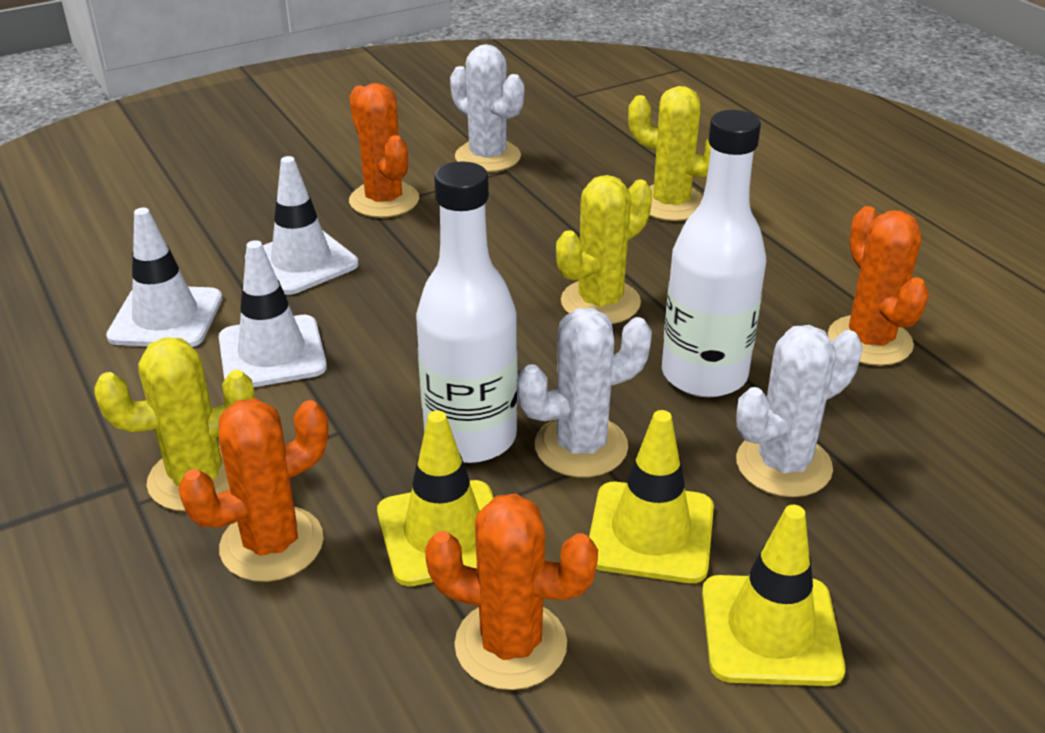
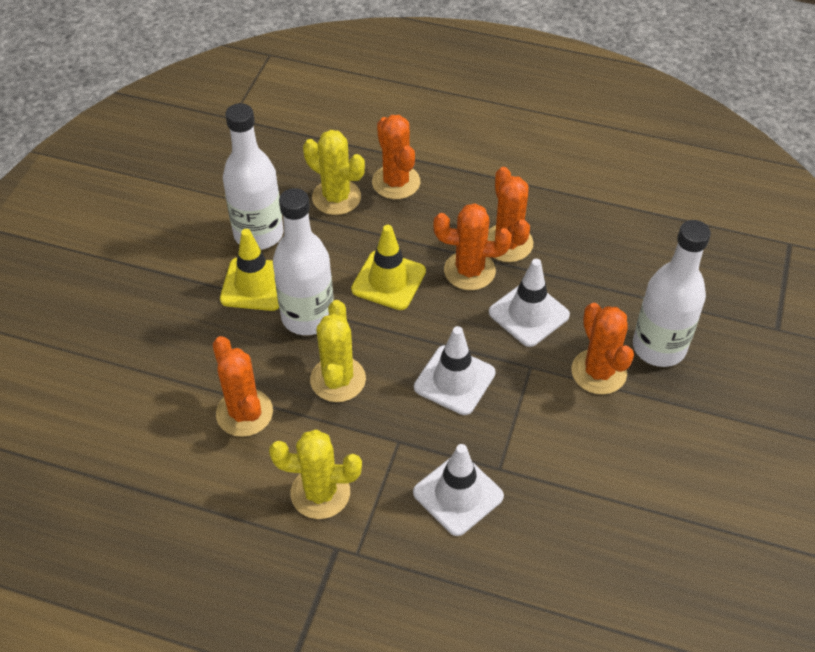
orange cactus: 4 -> 5
white bottle: 2 -> 3
white cactus: 3 -> 0
yellow traffic cone: 3 -> 2

